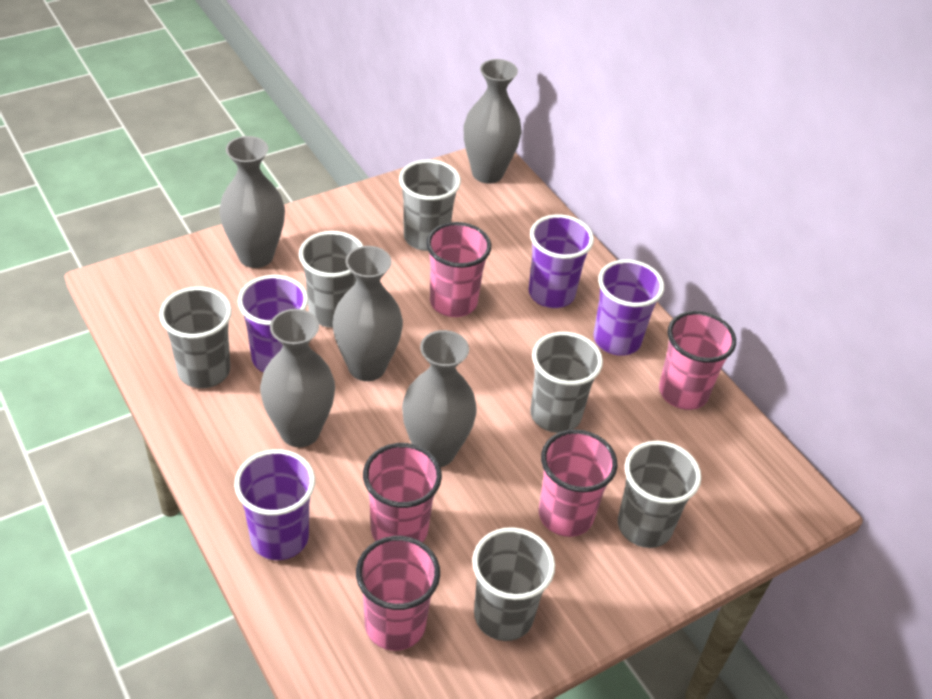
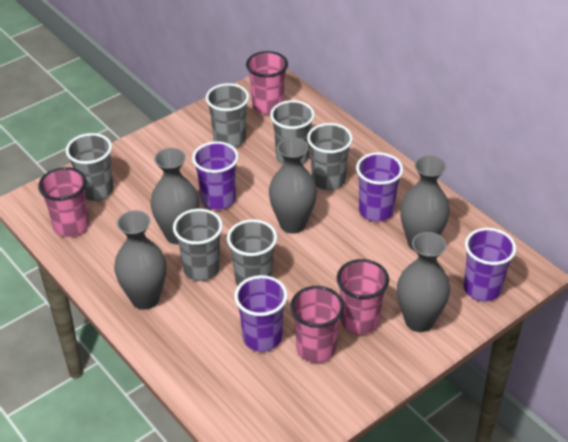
pink cup: 5 -> 4

